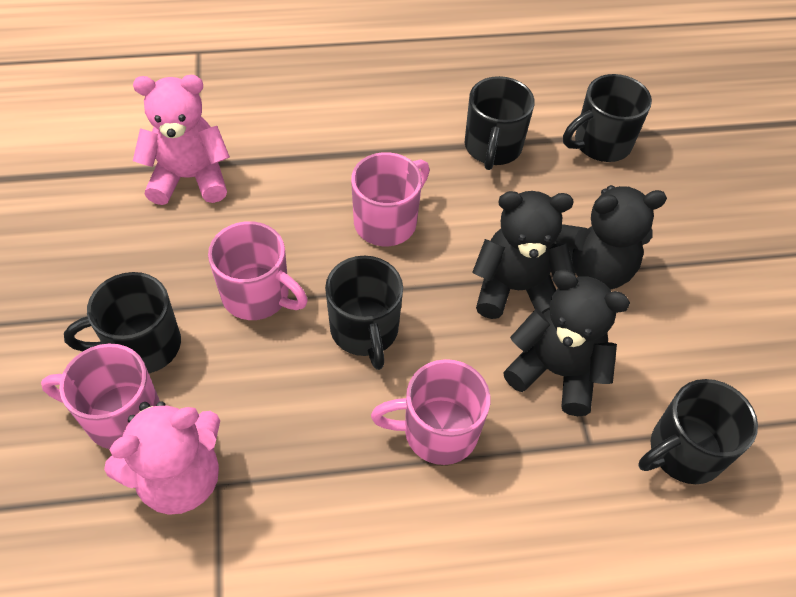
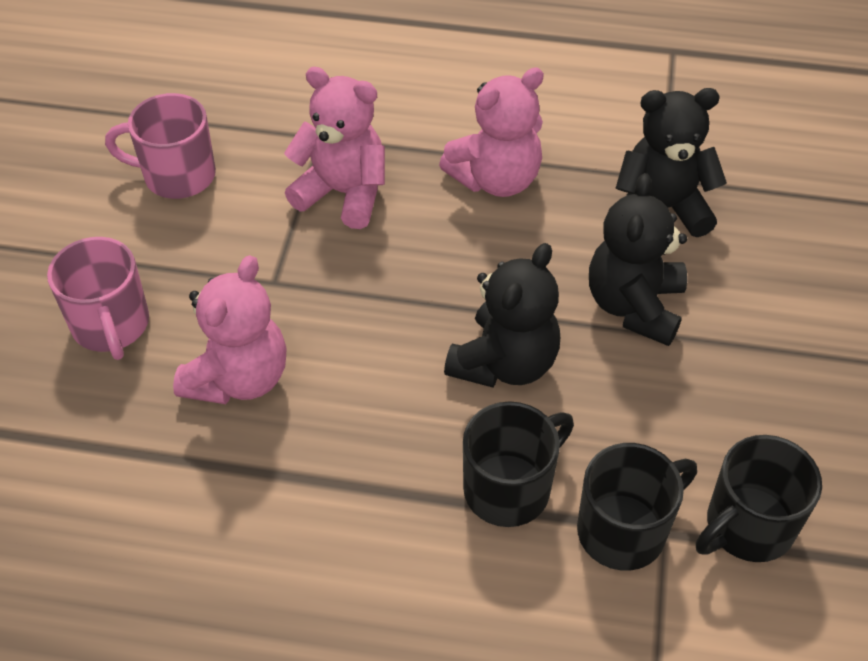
black mug: 5 -> 3
pink mug: 4 -> 2
pink teddy bear: 2 -> 3

